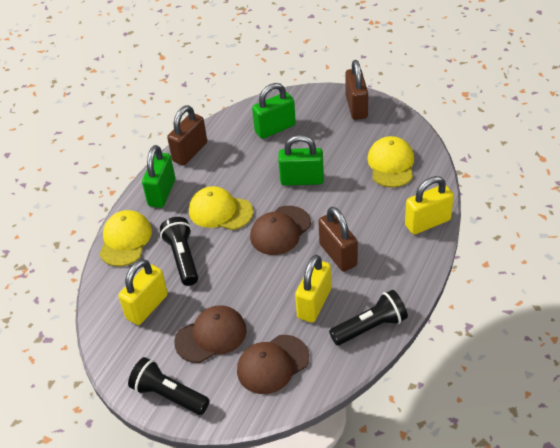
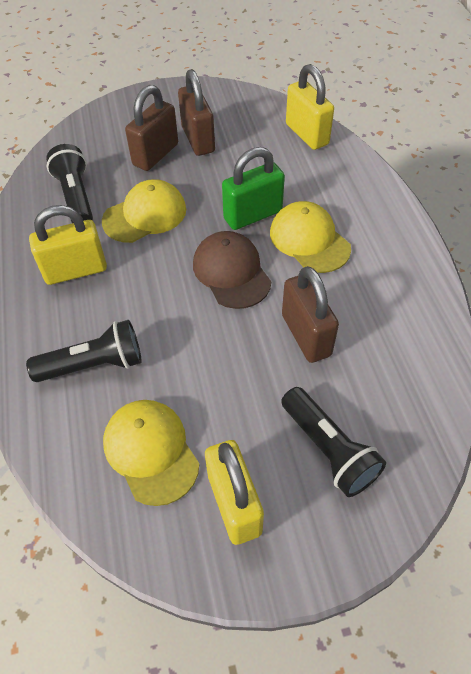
brown cap: 3 -> 1
green padlock: 3 -> 1

